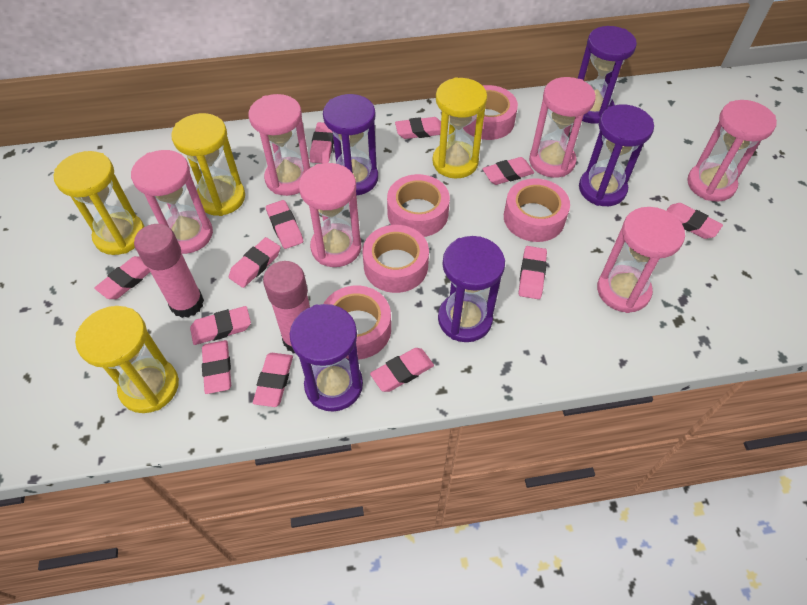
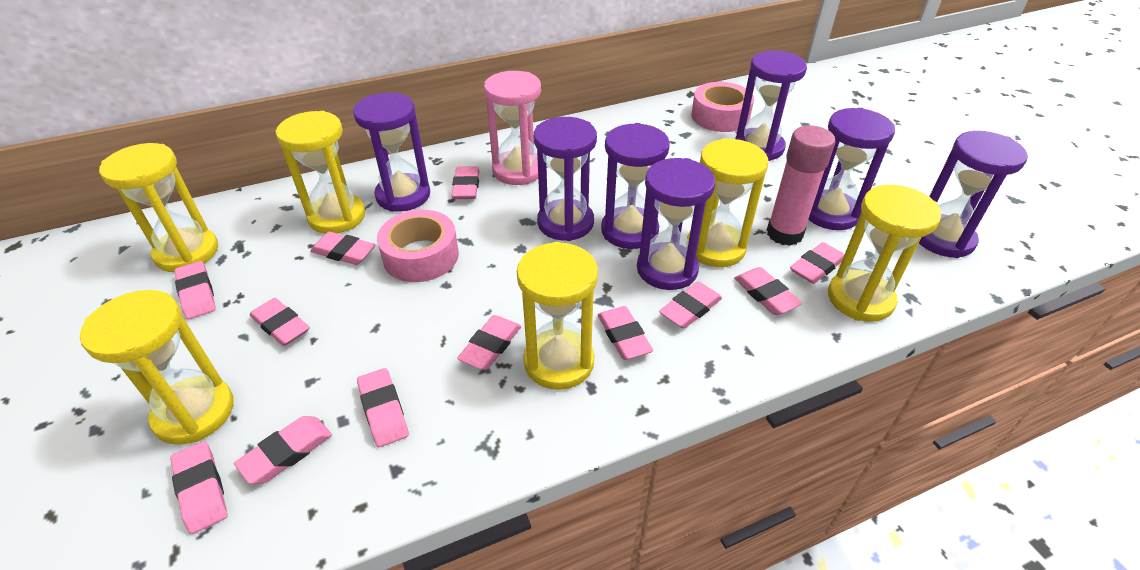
pink glue stick: 2 -> 1
pink hourglass: 6 -> 1
pink tape: 5 -> 2
purple hourglass: 5 -> 7
yellow hourglass: 4 -> 6

